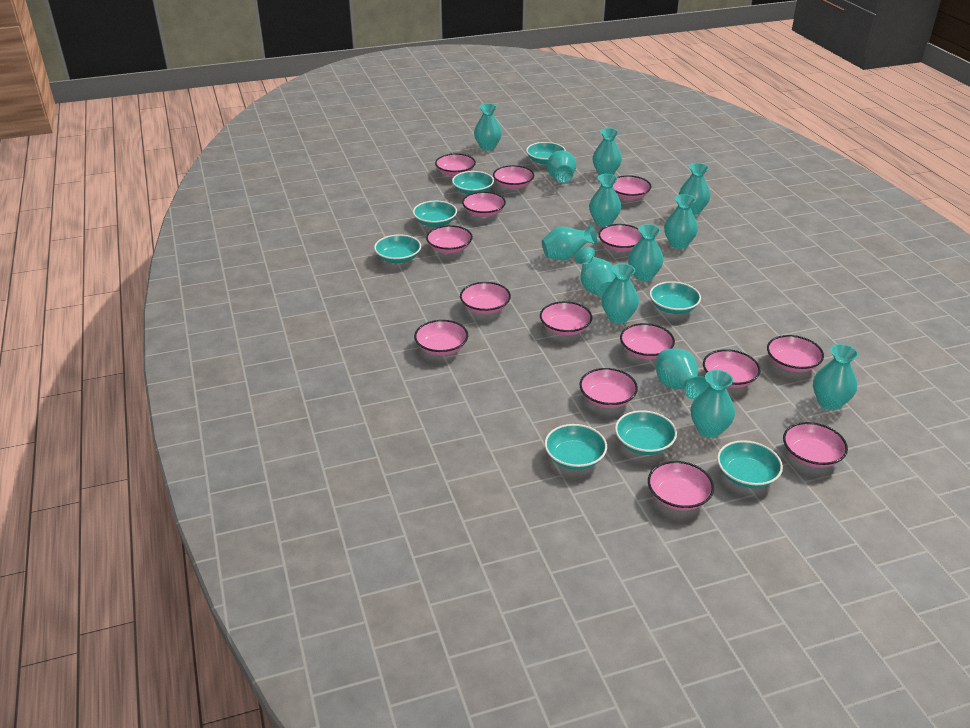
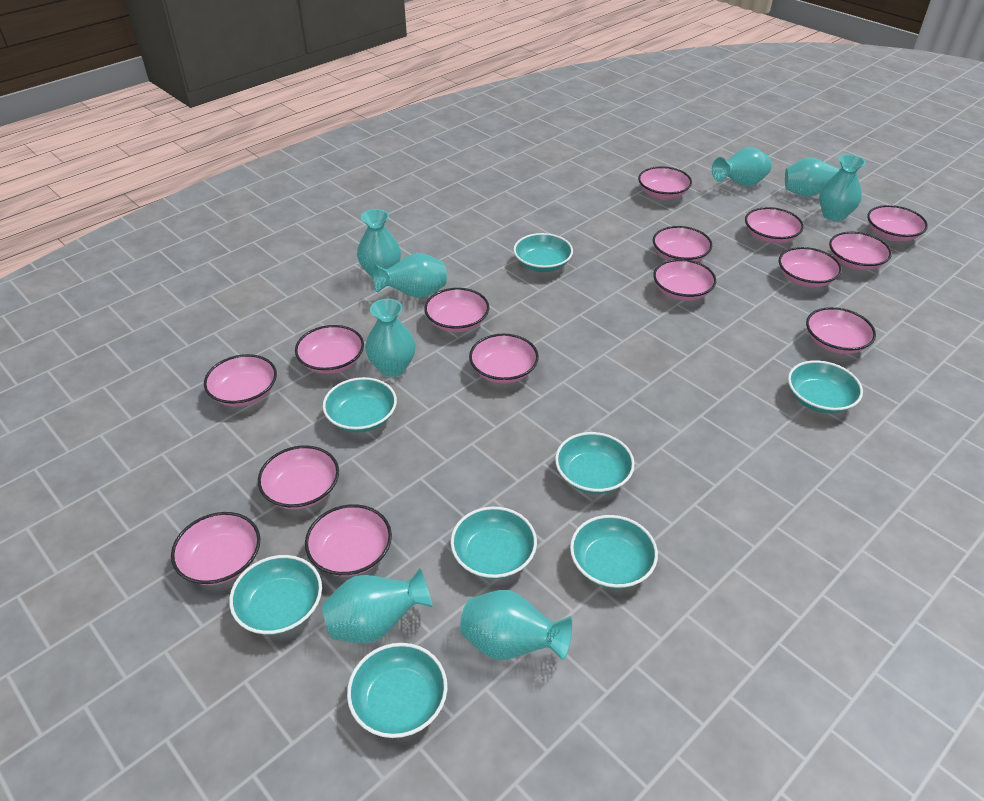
turquoise vase: 13 -> 8

